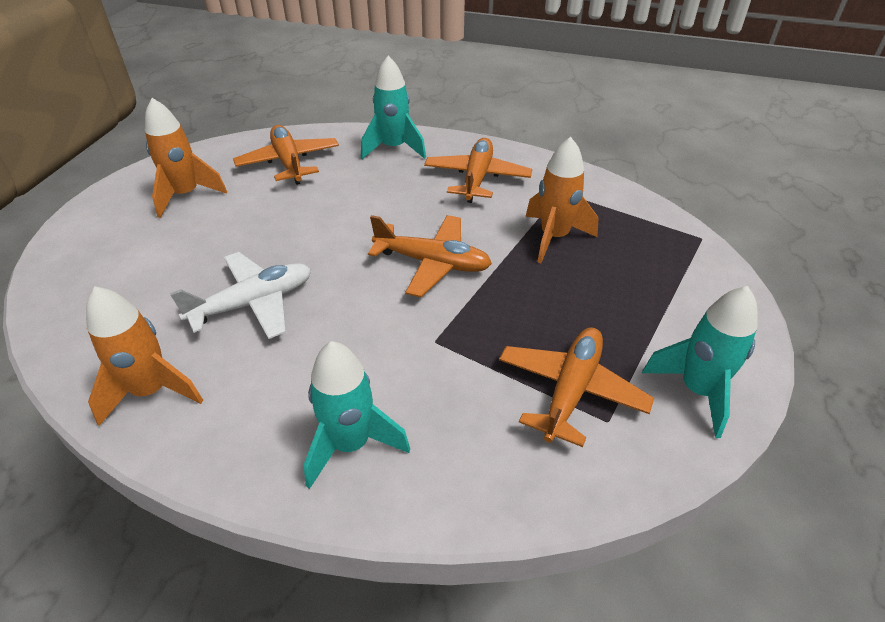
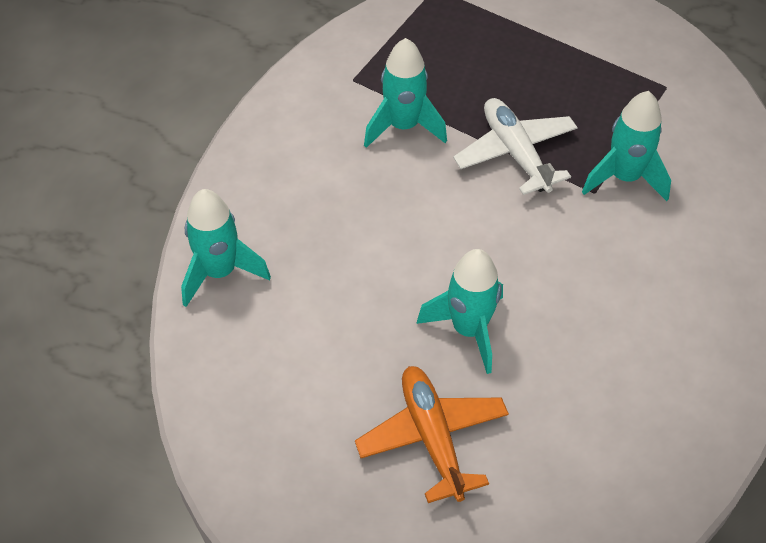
orange plane: 4 -> 1
orange rocket: 3 -> 0
turquoise rocket: 3 -> 4

